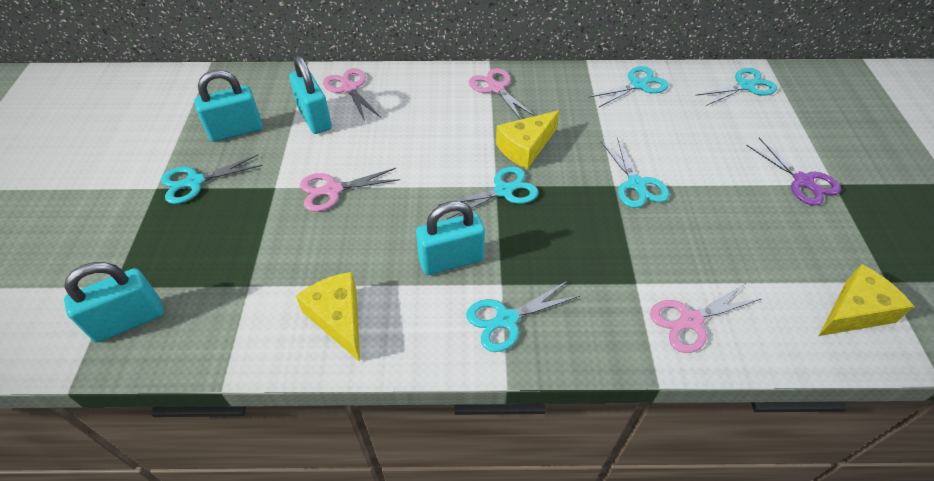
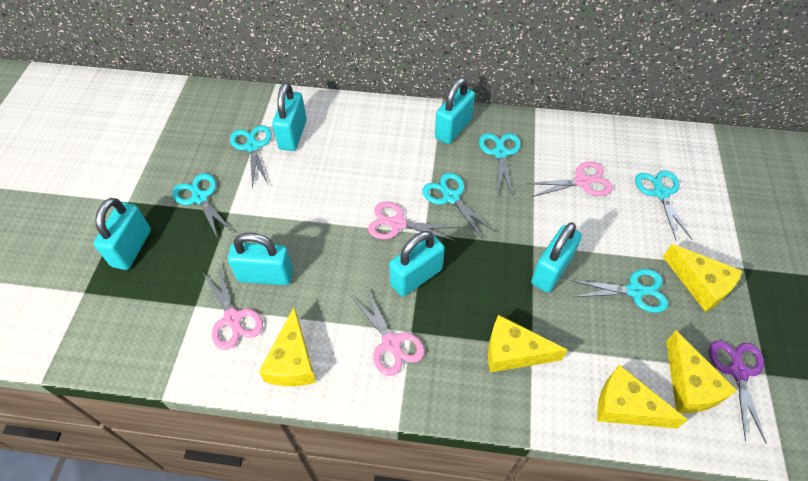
turquoise padlock: 4 -> 6
yellow cheese: 3 -> 5

